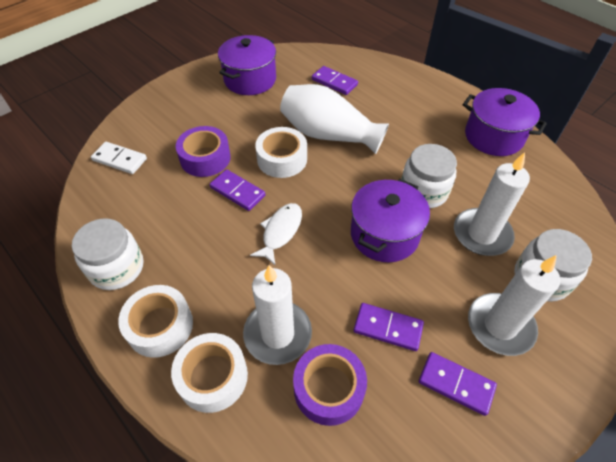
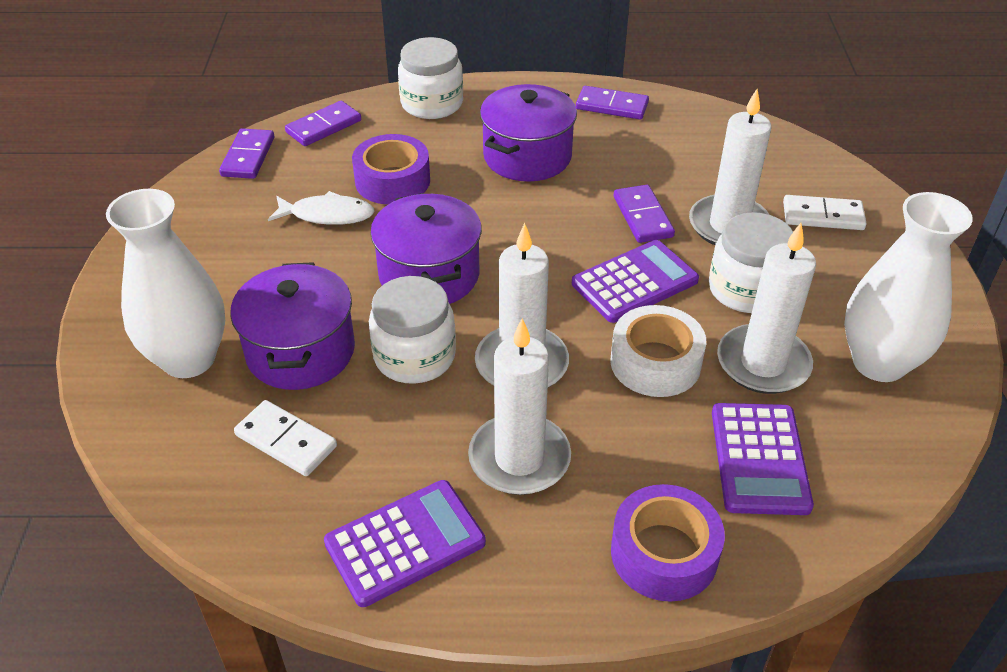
purple calculator: 0 -> 3
white candle: 3 -> 4
white domino: 1 -> 2
white tape: 3 -> 1
white vase: 1 -> 2

